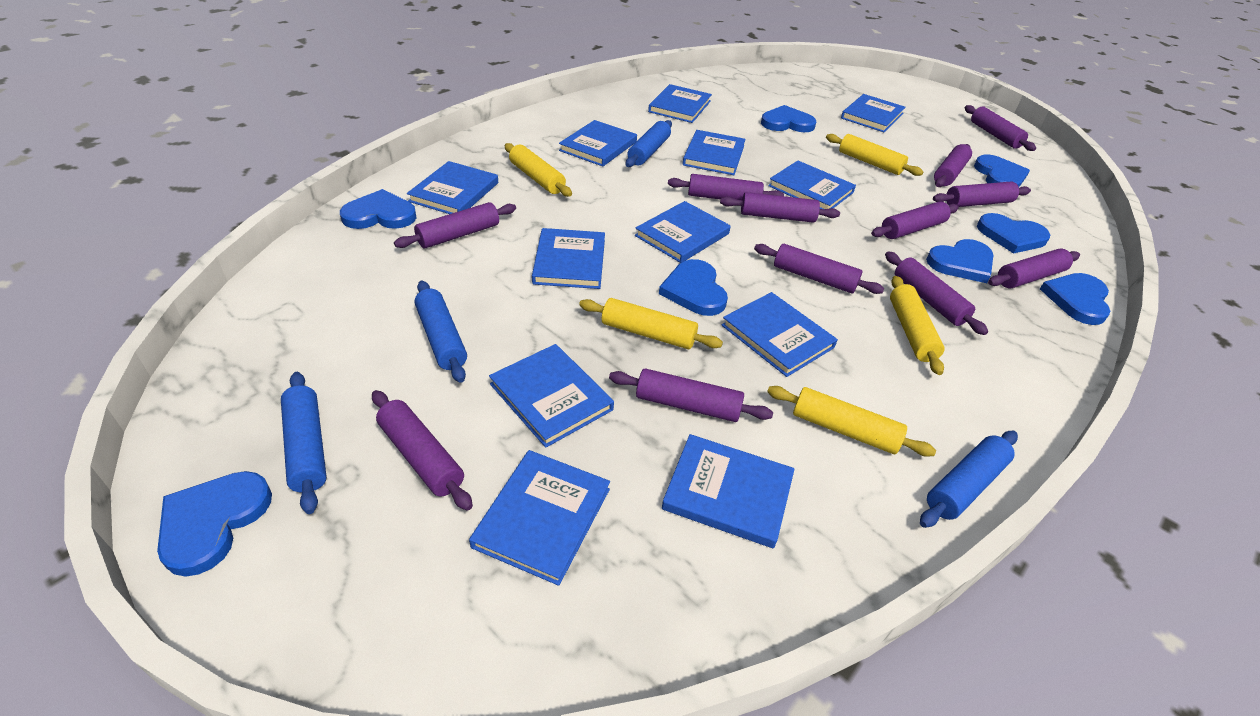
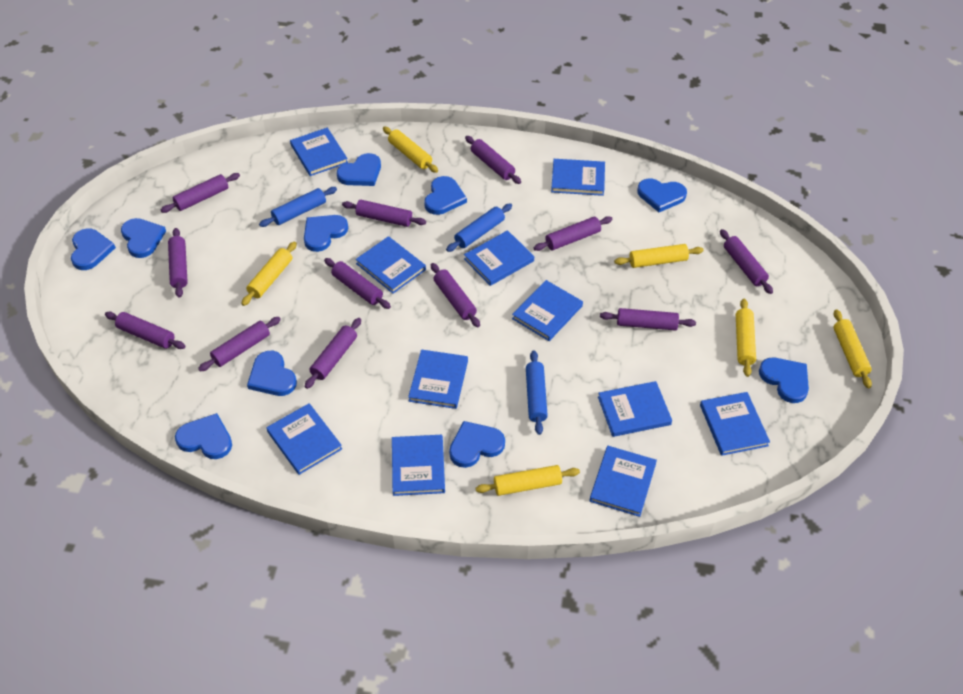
blue book: 12 -> 11
blue heart: 8 -> 10
blue rolling pin: 4 -> 3
yellow rolling pin: 5 -> 6

